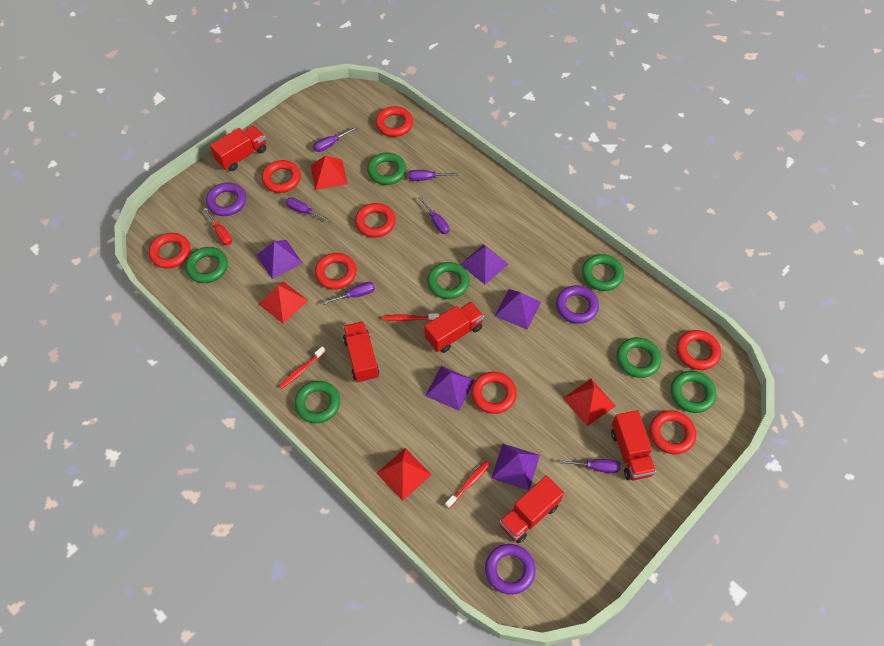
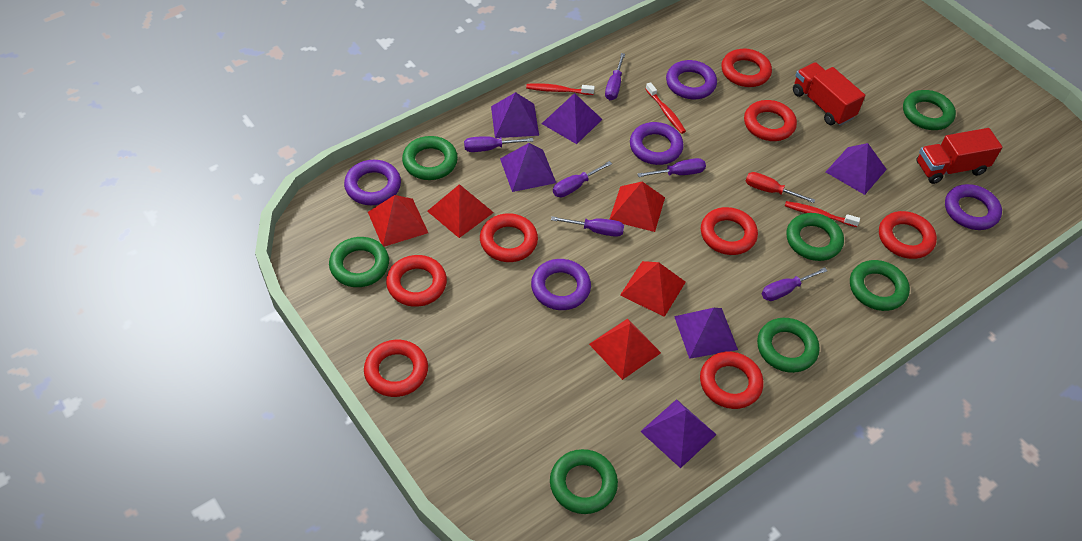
purple pyramid: 5 -> 6
purple ring: 3 -> 5
red pyramid: 4 -> 5
red truck: 5 -> 2

